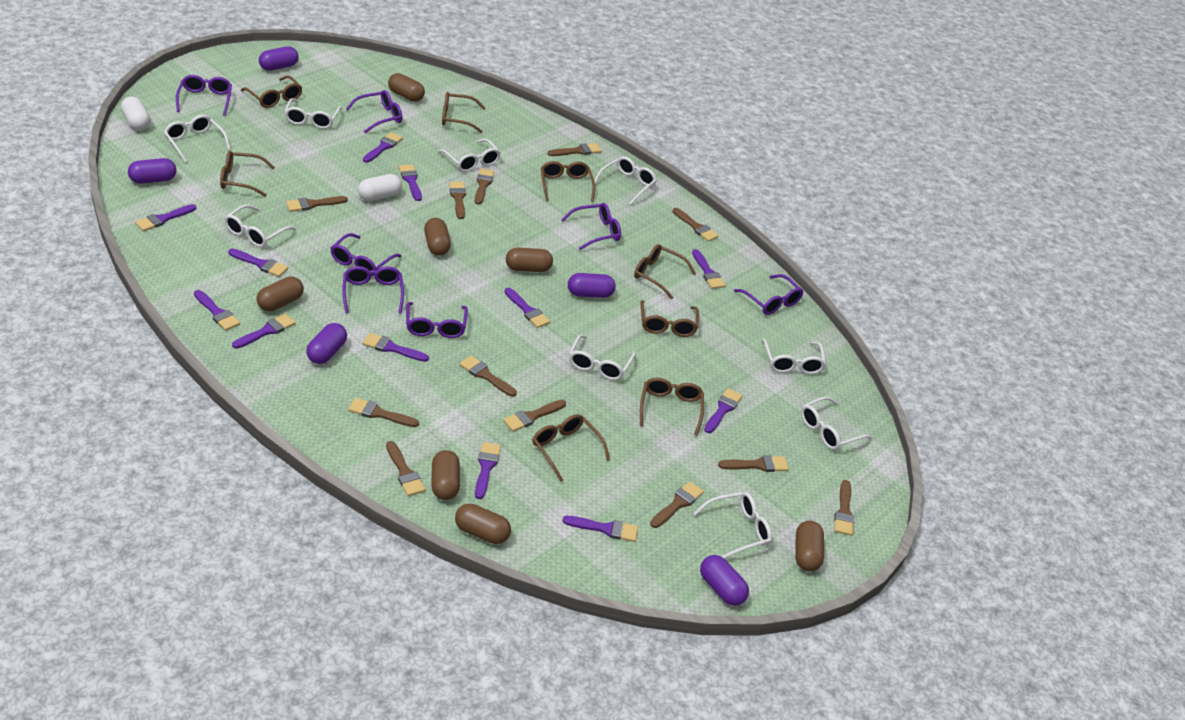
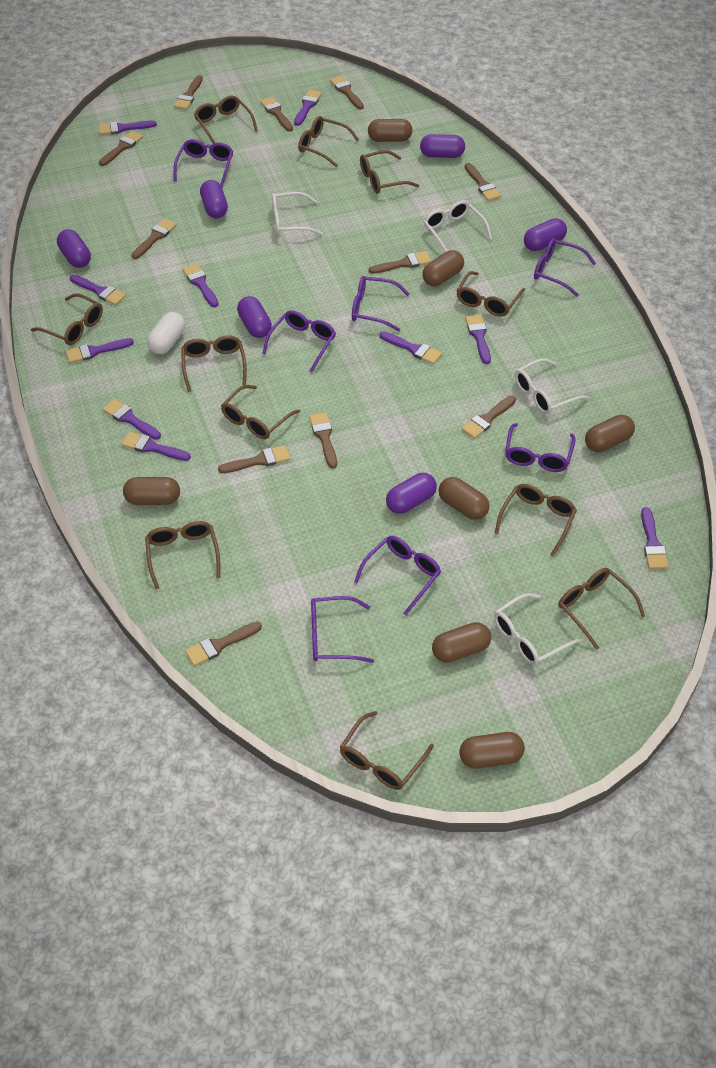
brown brush: 12 -> 11
brown glasses: 8 -> 11
purple brush: 12 -> 10
purple capsule: 5 -> 6
white capsule: 2 -> 1
white glasses: 9 -> 4

